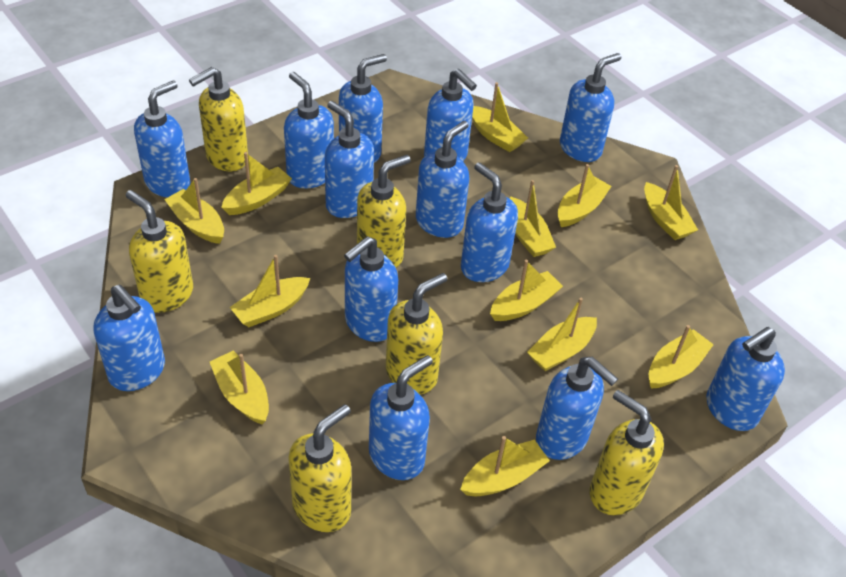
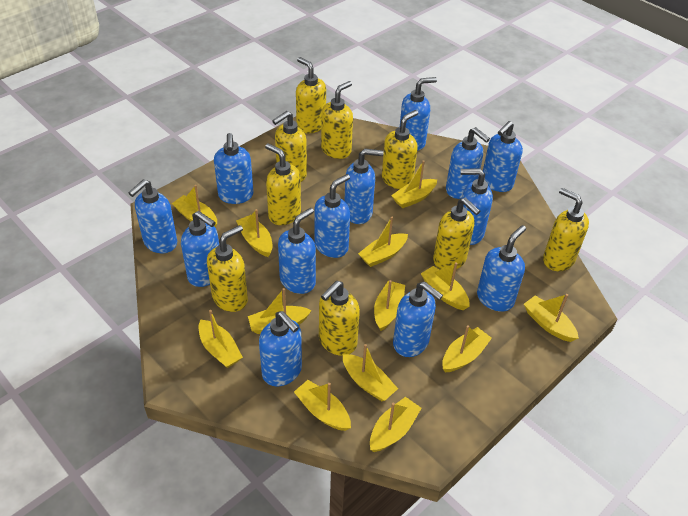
yellow boat: 12 -> 13
yellow soap dispenser: 6 -> 9

